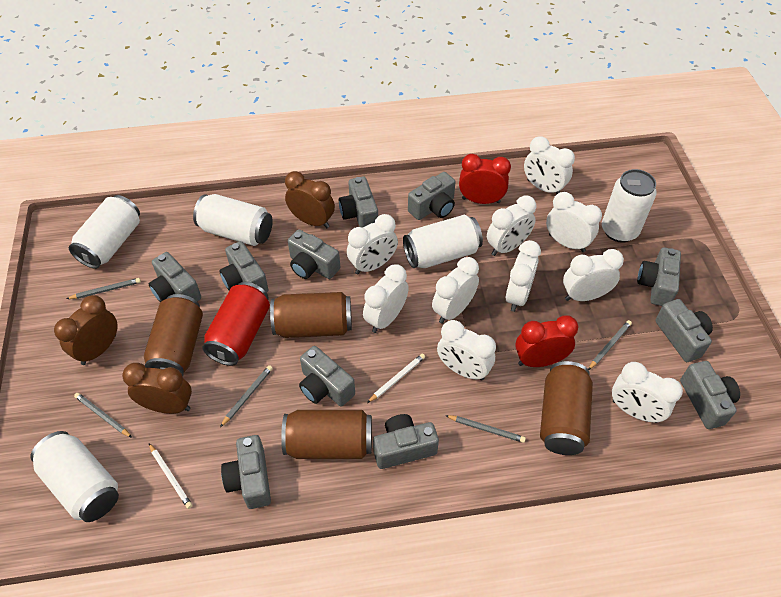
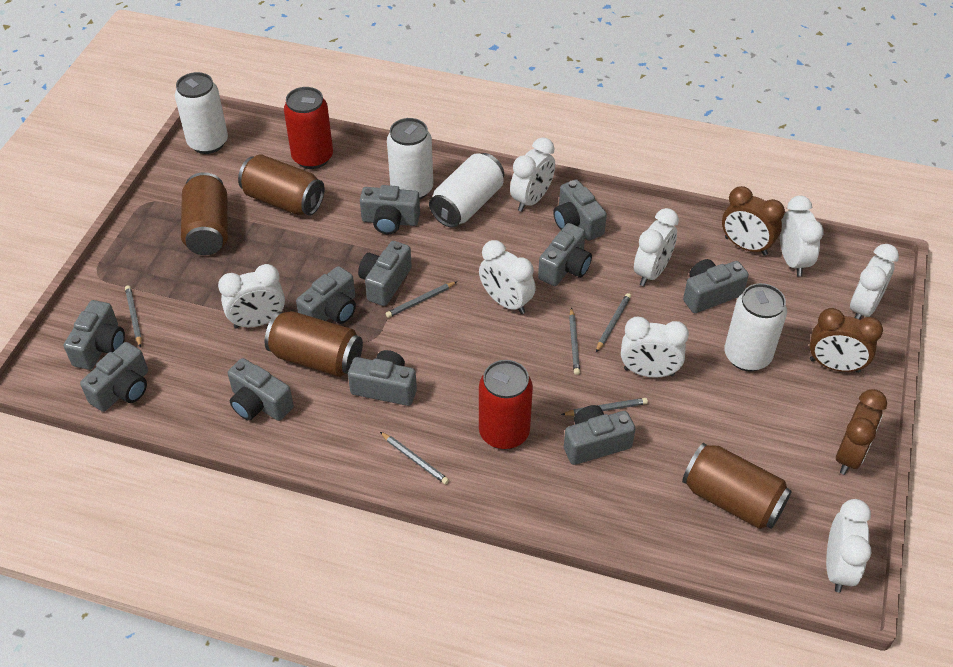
grey pencil: 5 -> 6
red can: 1 -> 2
red clock: 2 -> 0
white can: 5 -> 4
white clock: 10 -> 8
white pencil: 2 -> 0

